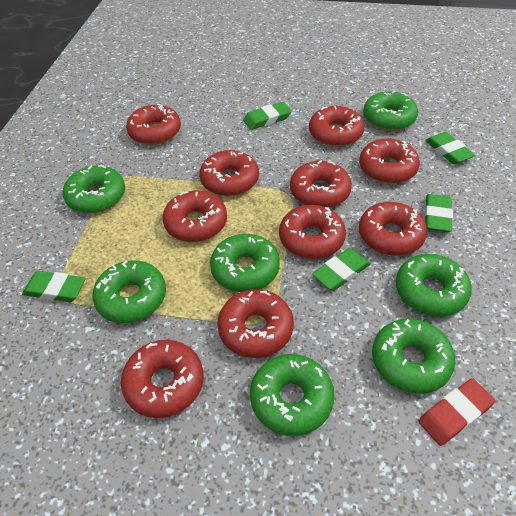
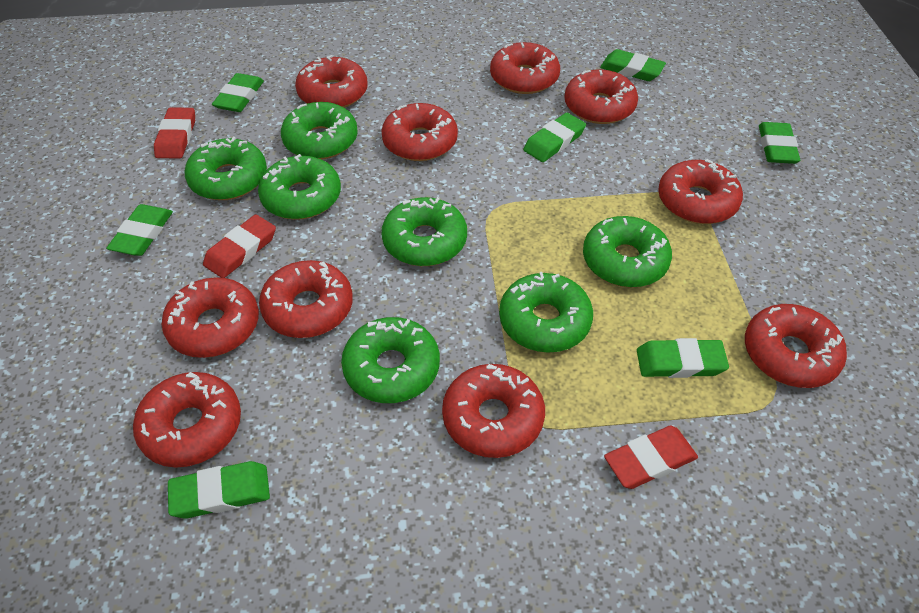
green eraser: 5 -> 7
red eraser: 1 -> 3

